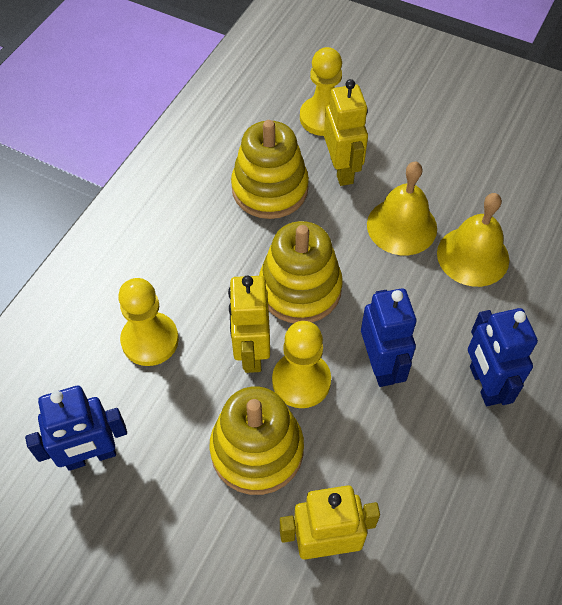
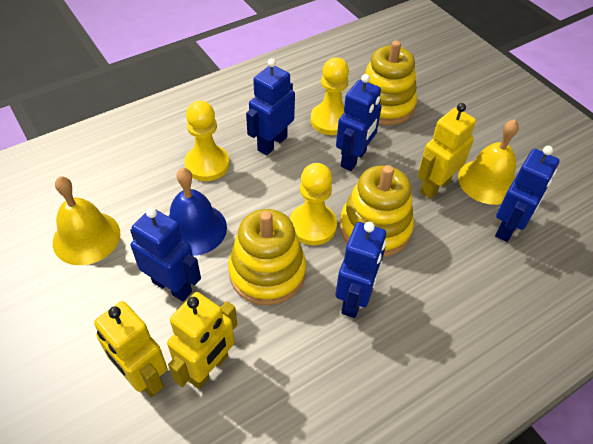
blue bell: 0 -> 1
blue robot: 3 -> 5

